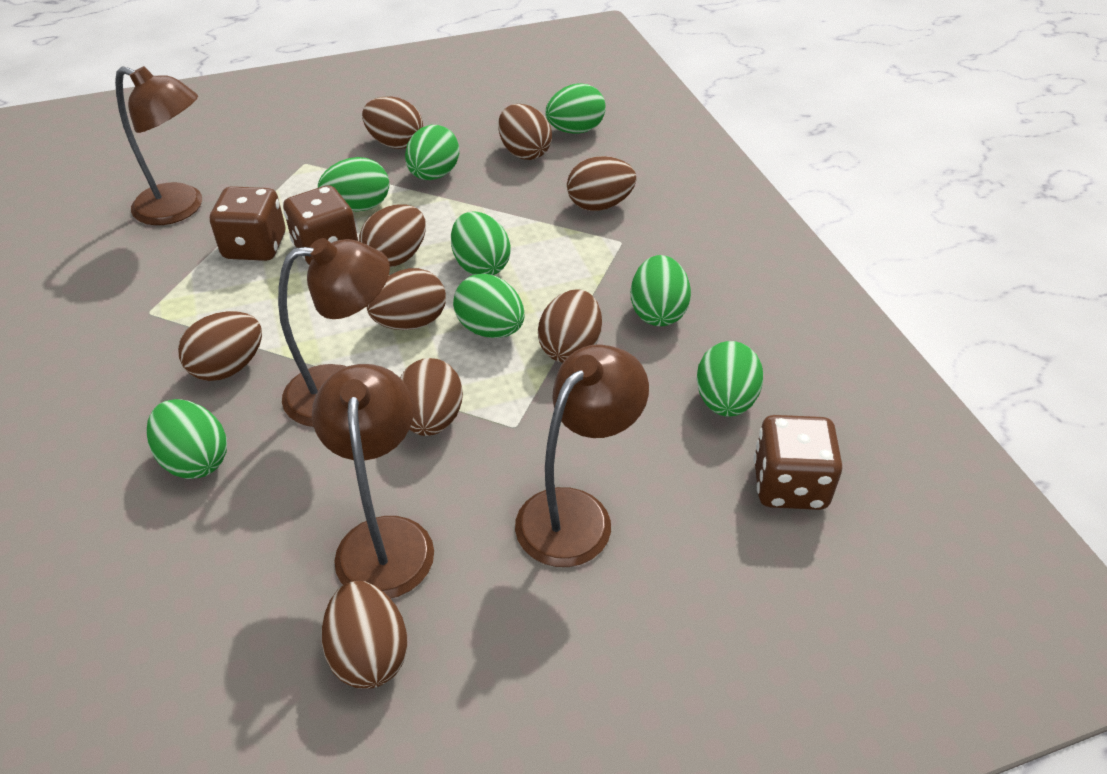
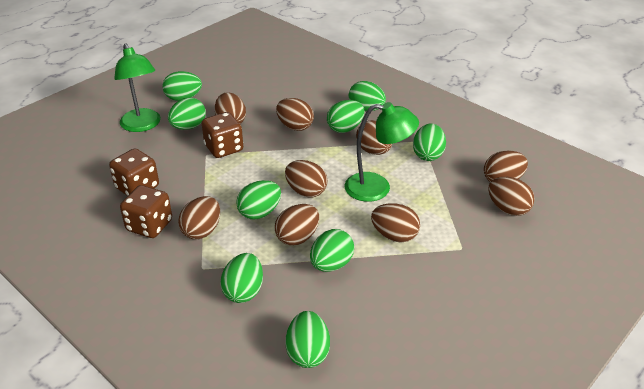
brown lamp: 4 -> 0
green egg: 8 -> 9
green lamp: 0 -> 2

